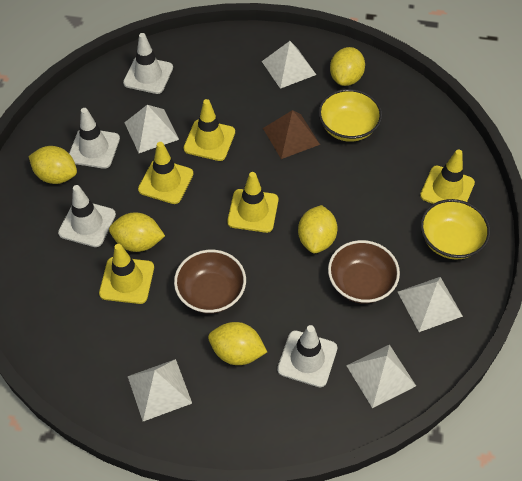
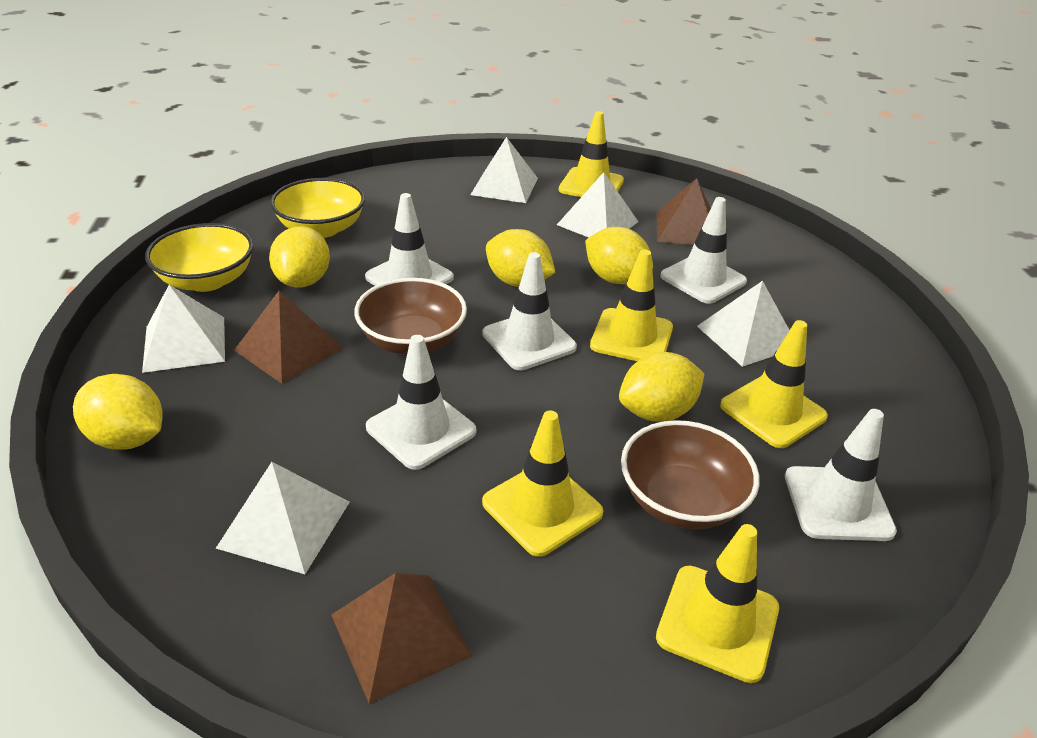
brown pyramid: 1 -> 3
white traffic cone: 4 -> 5

